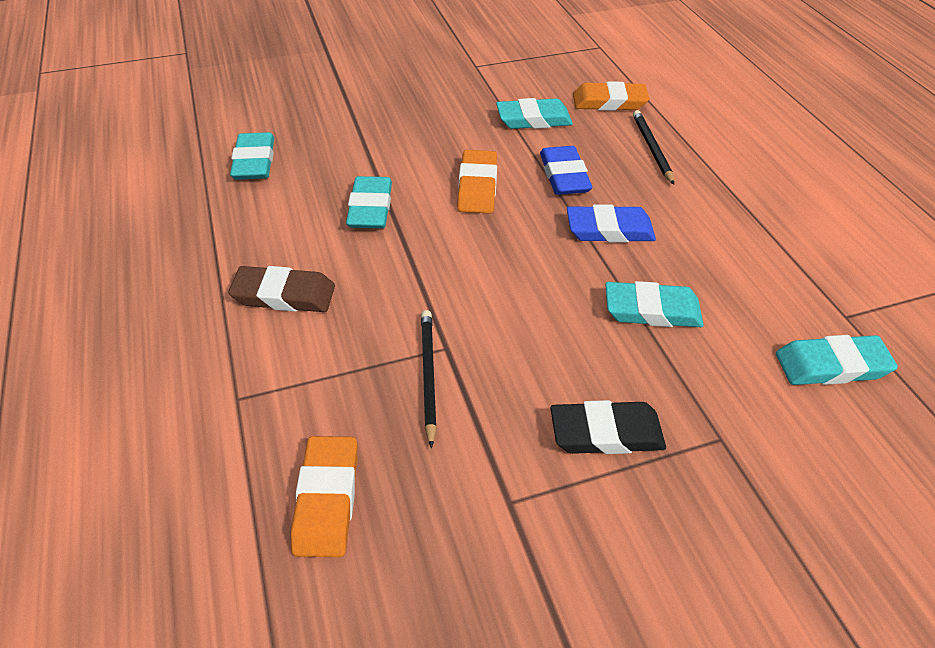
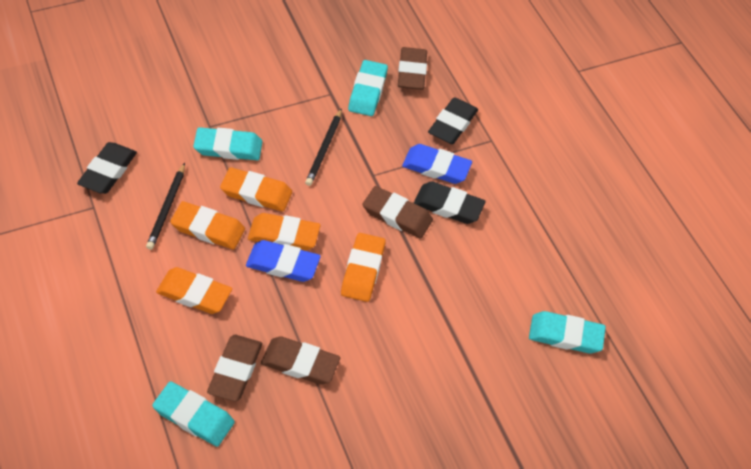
black eraser: 1 -> 3
brown eraser: 1 -> 4
orange eraser: 3 -> 5
turquoise eraser: 5 -> 4

